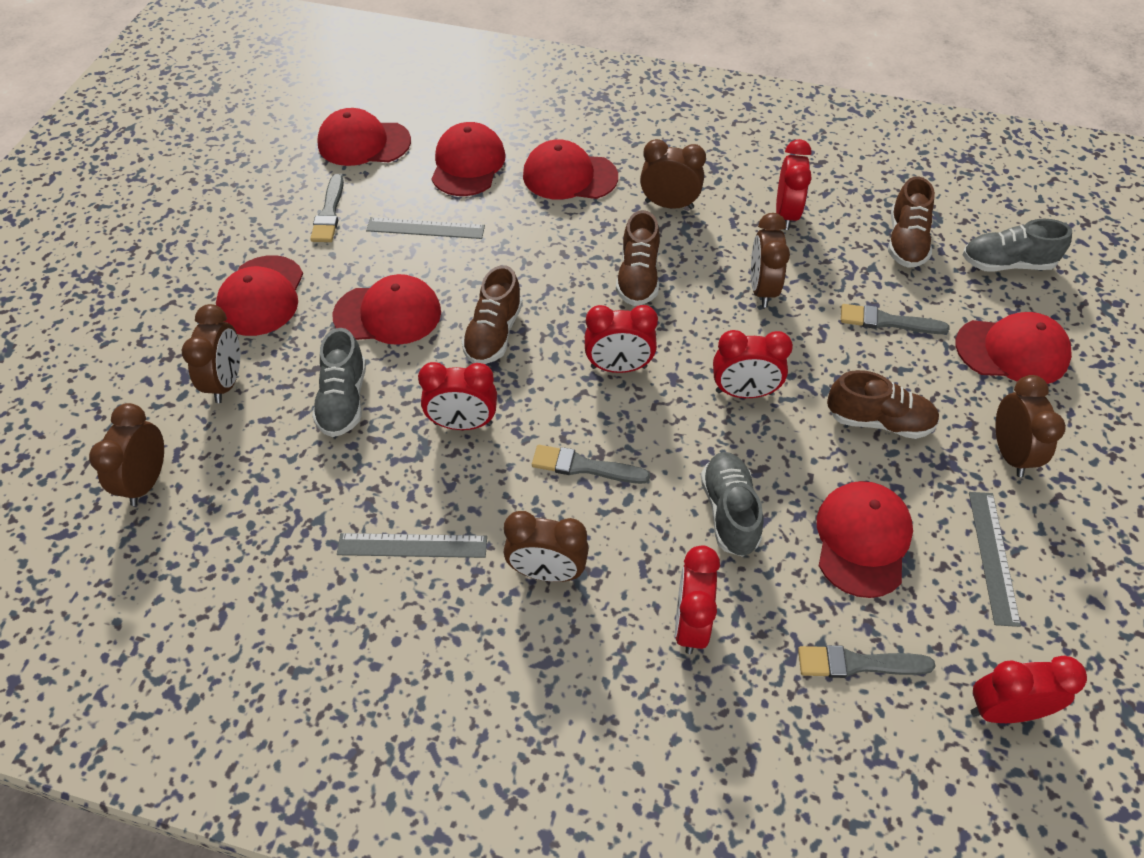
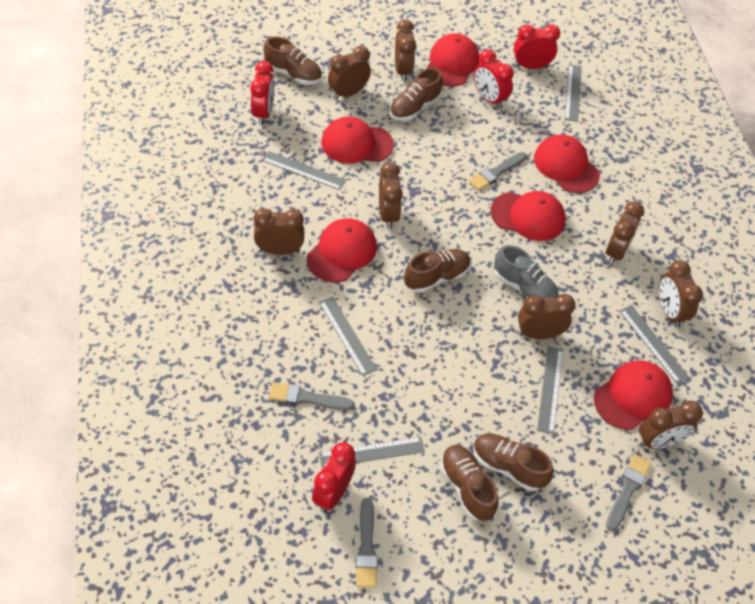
brown clock: 6 -> 8
brown shoe: 4 -> 5
grey ruler: 3 -> 6
grey shoe: 3 -> 1
red cap: 7 -> 6
red clock: 6 -> 4

